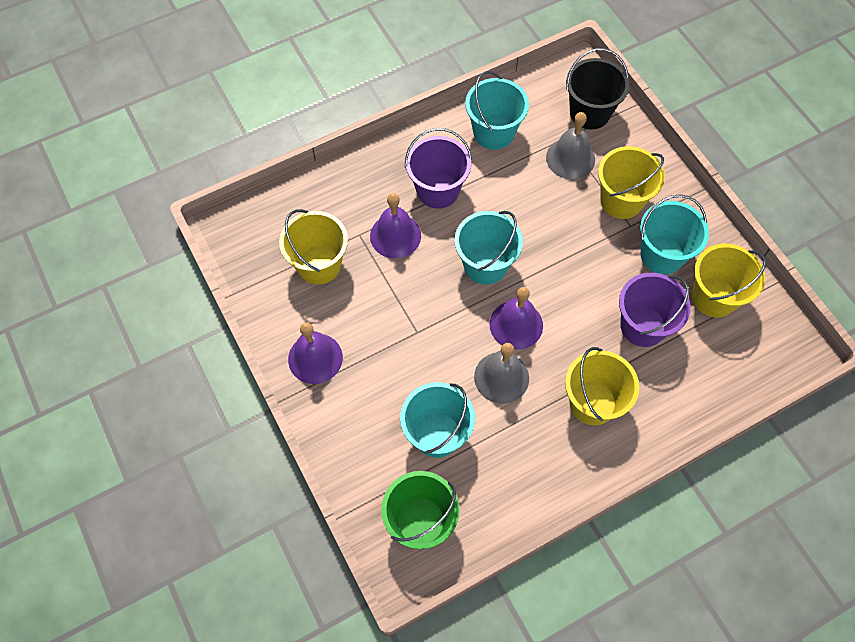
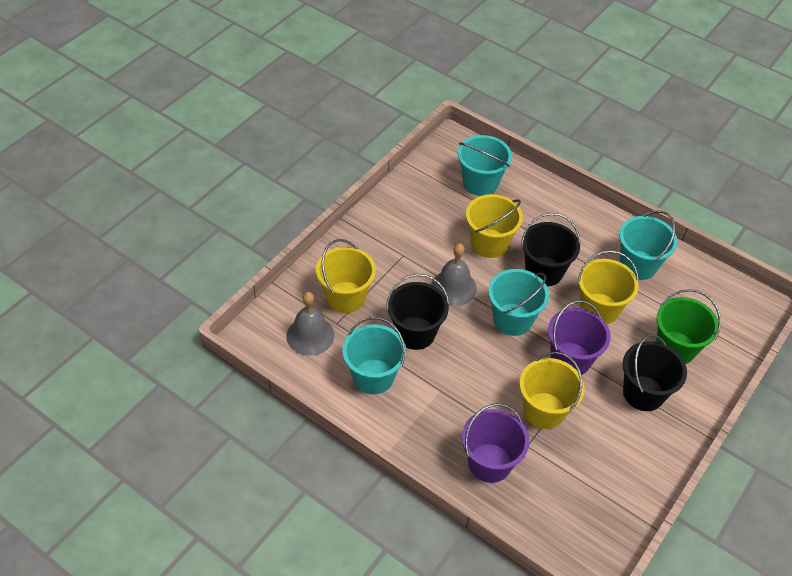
black bucket: 1 -> 3
purple bell: 3 -> 0

